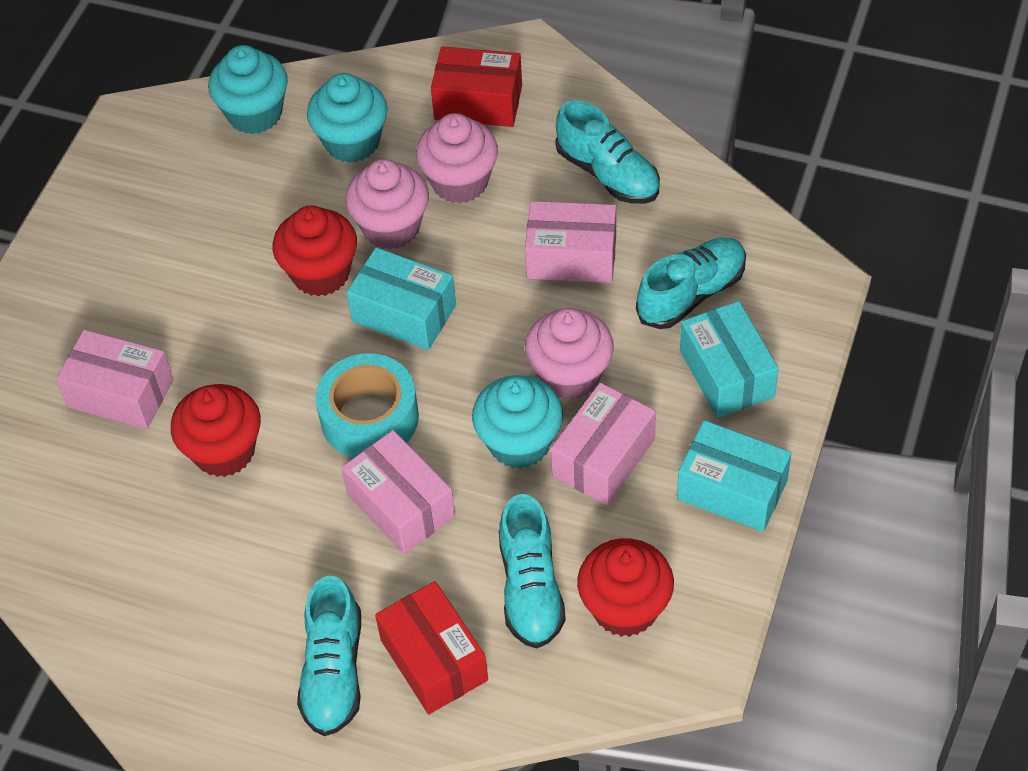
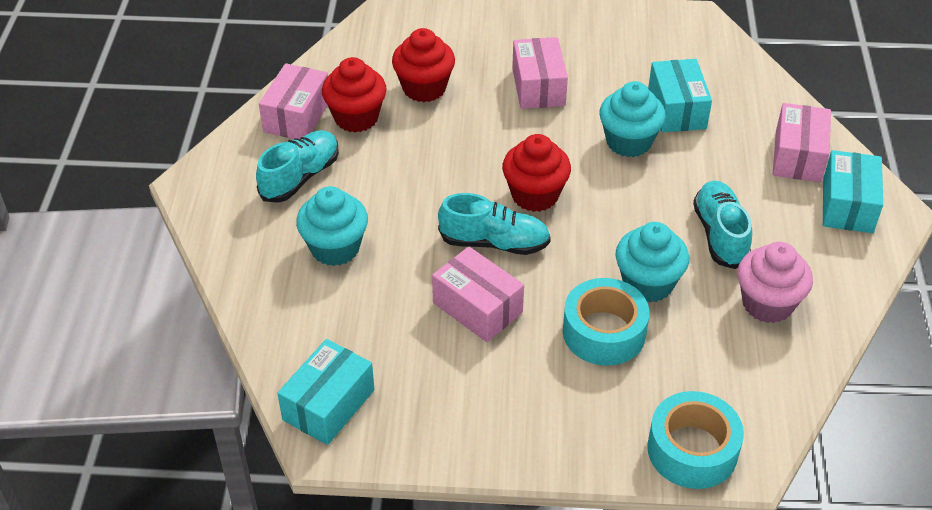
pink cupcake: 3 -> 1
red box: 2 -> 0
turquoise shoe: 4 -> 3
turquoise tape: 1 -> 2

